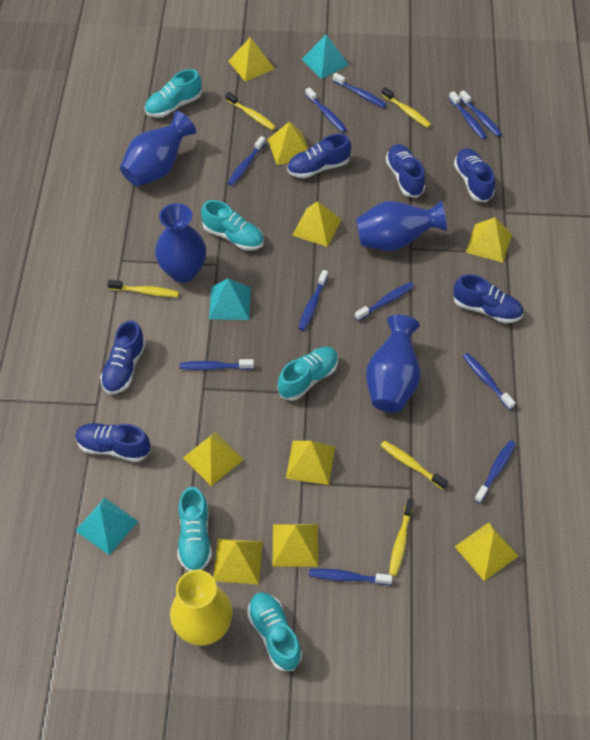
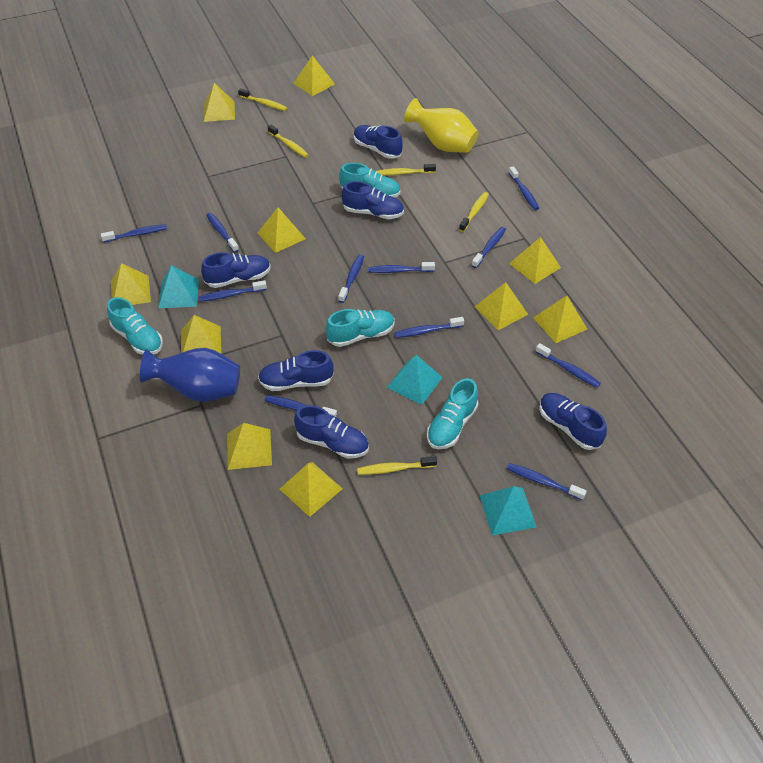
blue vase: 4 -> 1
turquoise shoe: 5 -> 4
yellow pyramid: 9 -> 10

